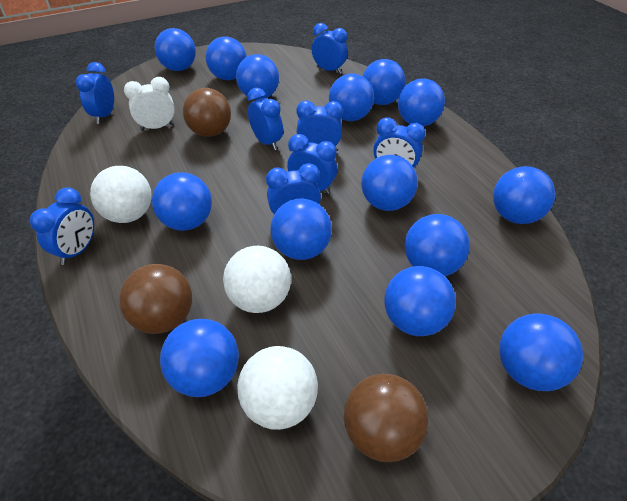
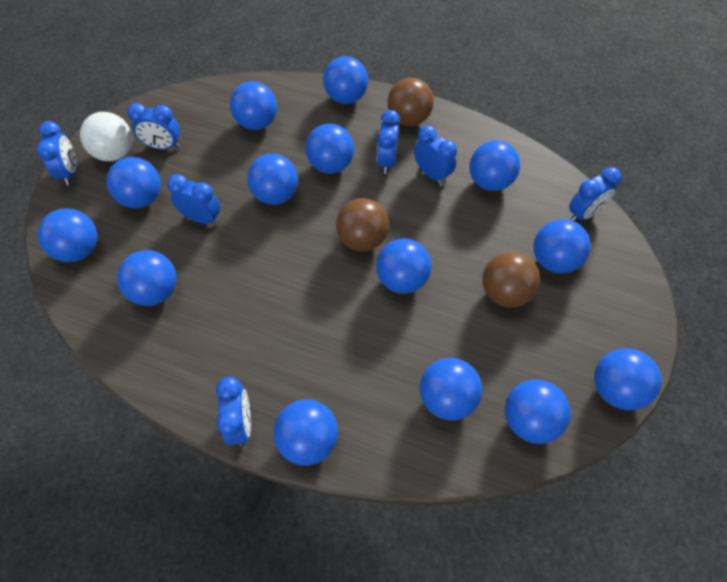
blue clock: 8 -> 7
white ball: 3 -> 1
white clock: 1 -> 0

